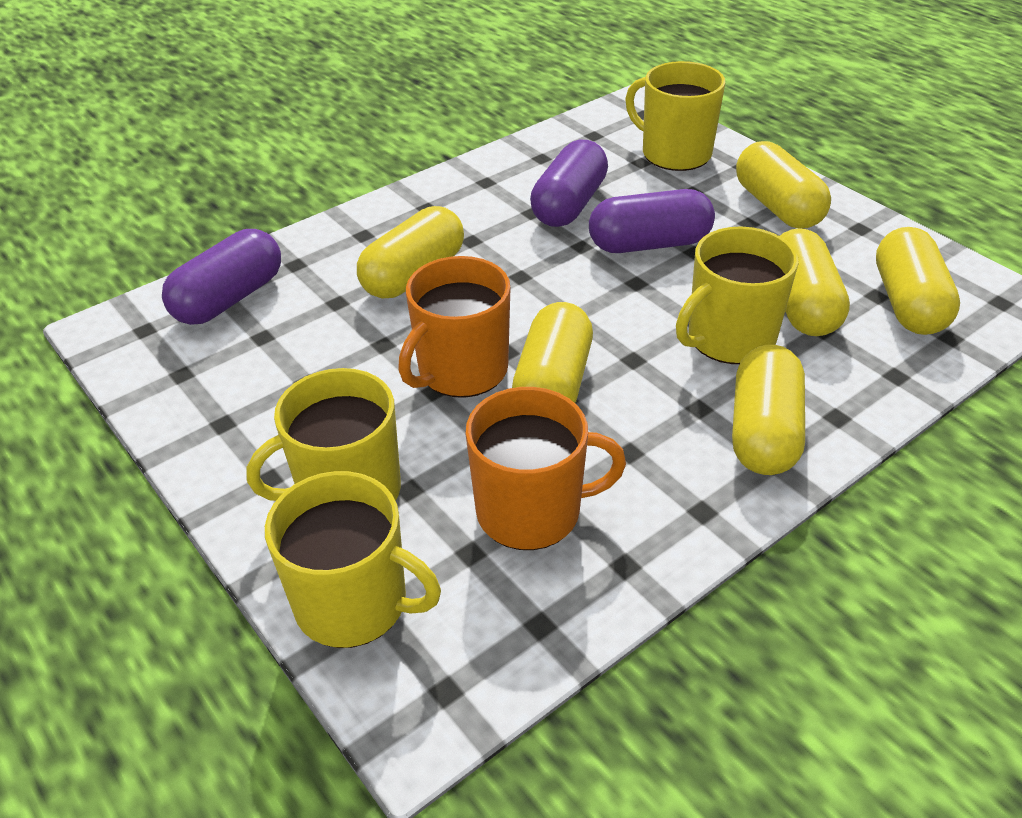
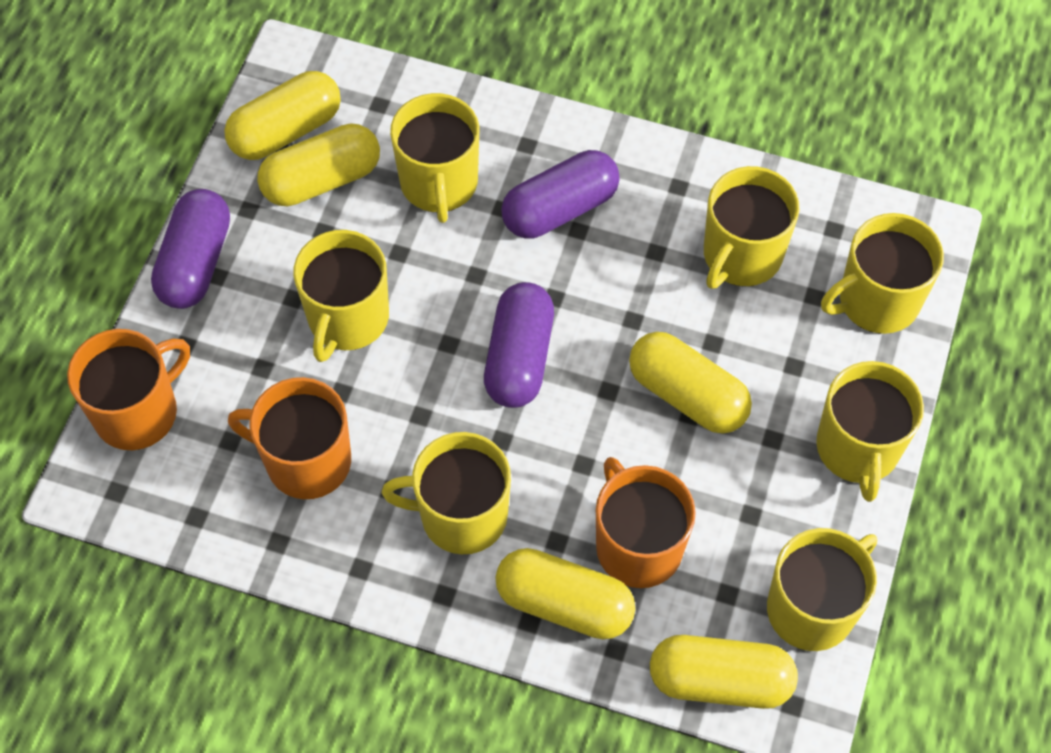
orange mug: 2 -> 3
yellow capsule: 6 -> 5
yellow mug: 4 -> 7

